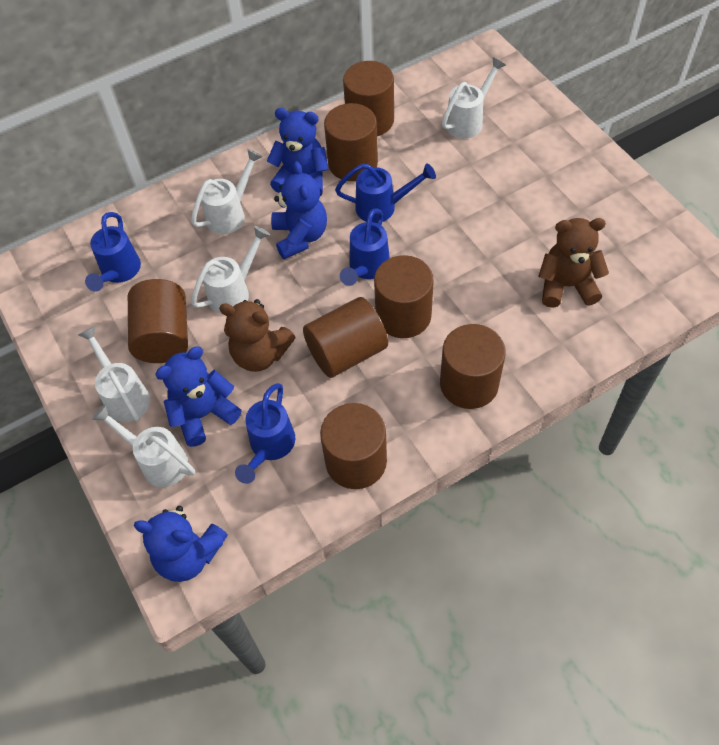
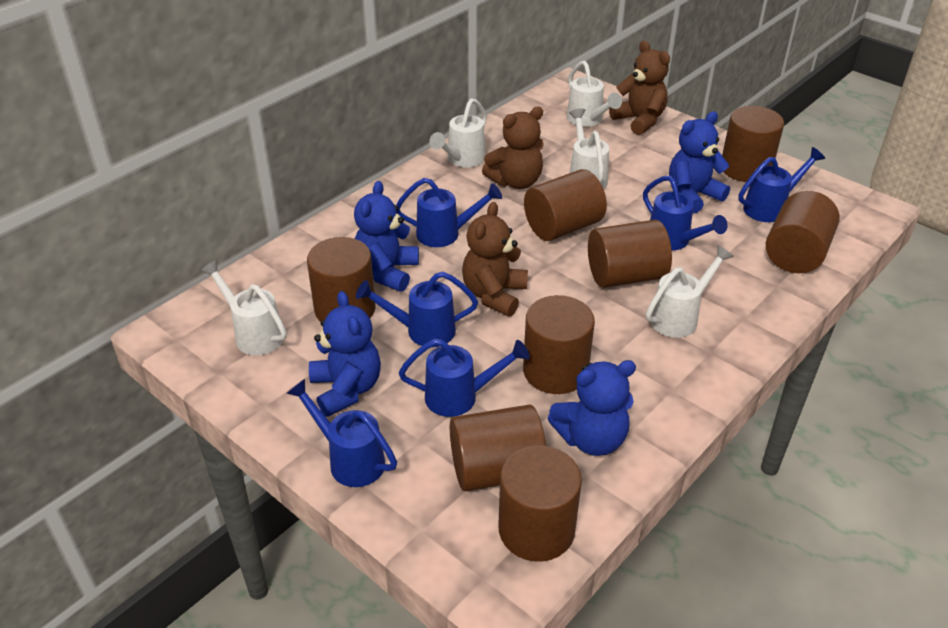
blue watering can: 4 -> 6
brown cylinder: 7 -> 8
brown teddy bear: 2 -> 3

